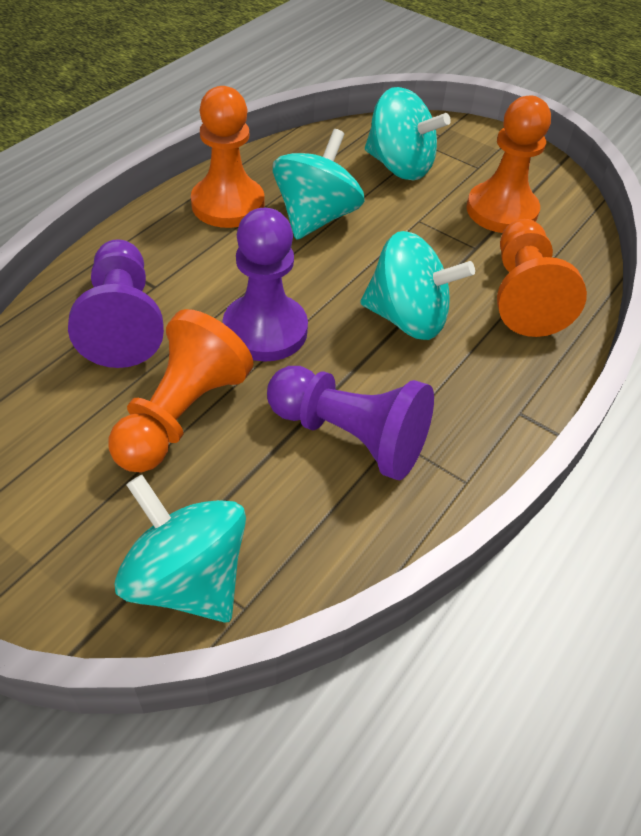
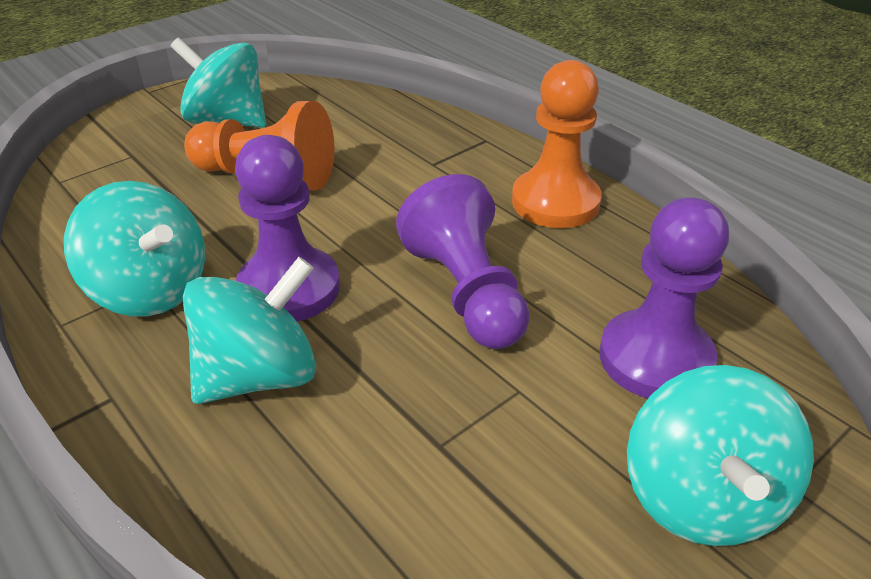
orange pawn: 4 -> 2

